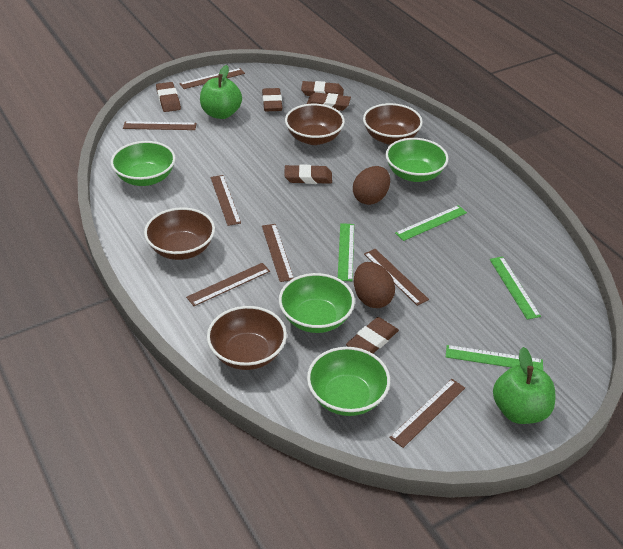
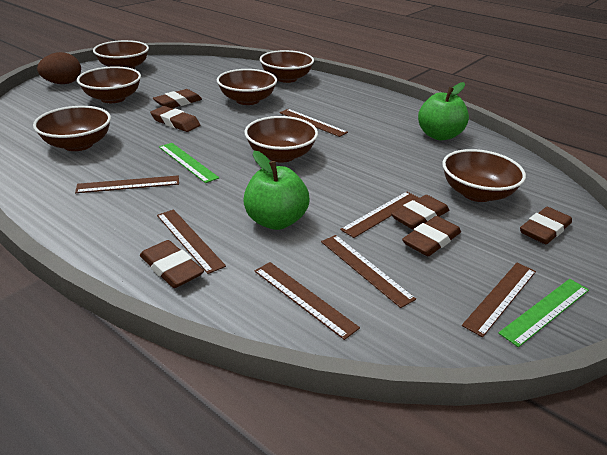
brown bowl: 4 -> 7
brown egg: 2 -> 1
green bowl: 4 -> 0
green ruler: 4 -> 2

